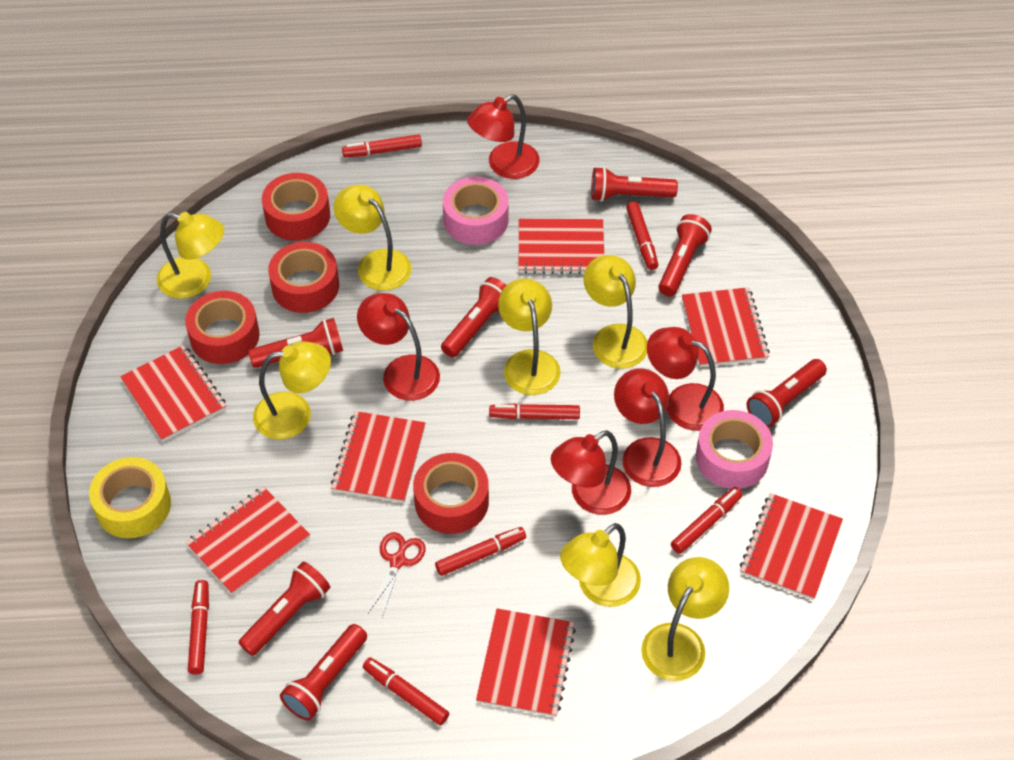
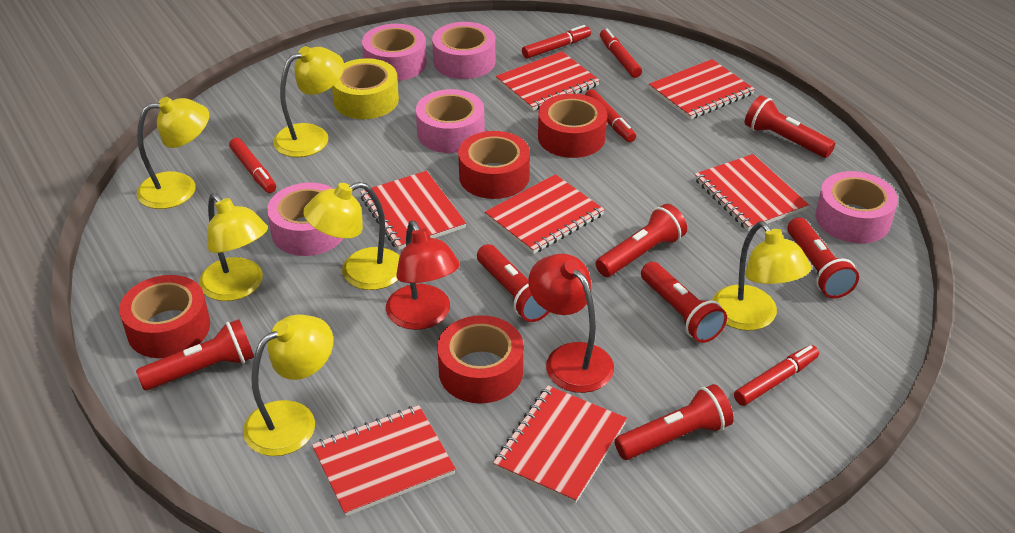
pink tape: 2 -> 5
red lamp: 5 -> 2
red marker: 7 -> 5
red scissors: 1 -> 0
yellow lamp: 7 -> 6

